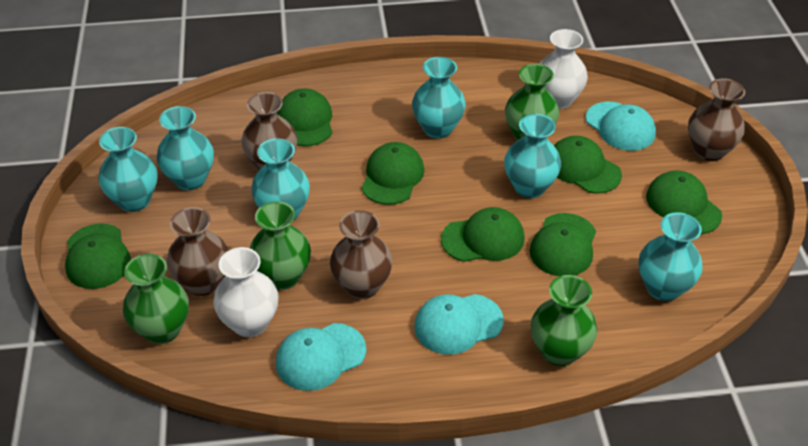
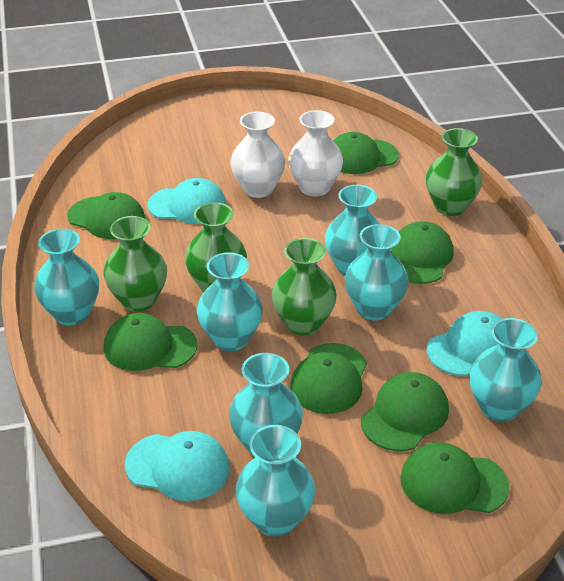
brown vase: 4 -> 0
turquoise vase: 6 -> 7

